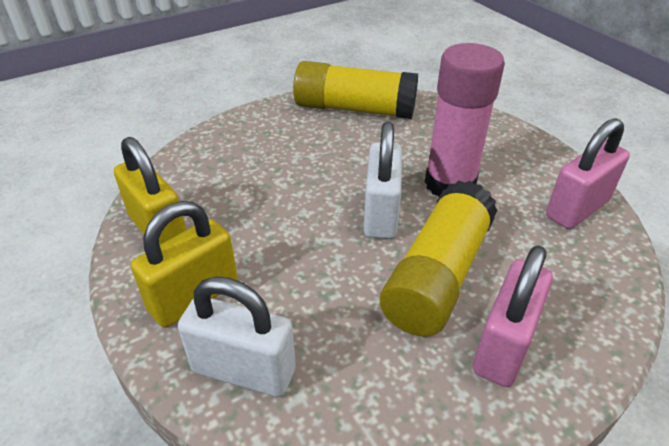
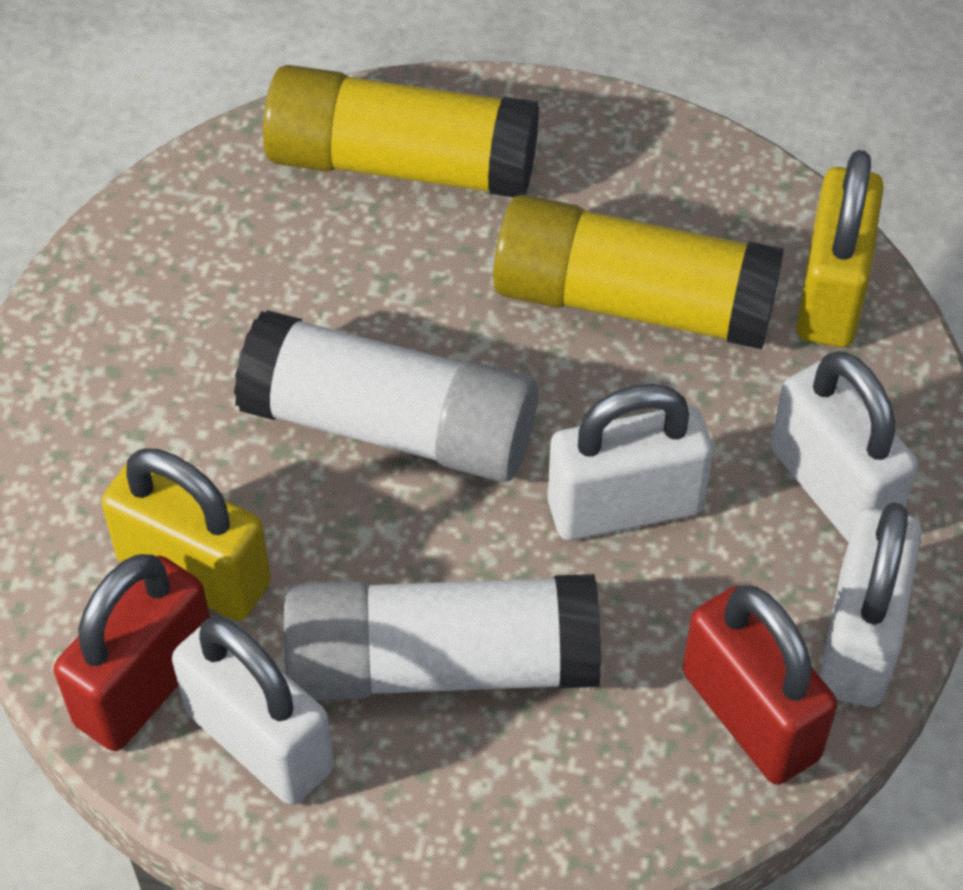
pink glue stick: 1 -> 0
pink padlock: 2 -> 0
red padlock: 0 -> 2
white glue stick: 0 -> 2
white padlock: 2 -> 4

